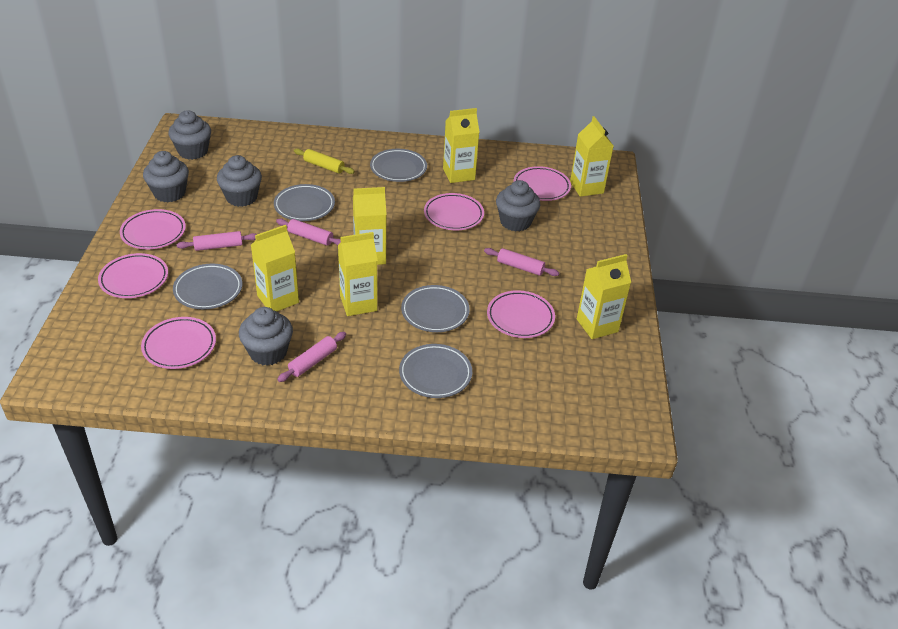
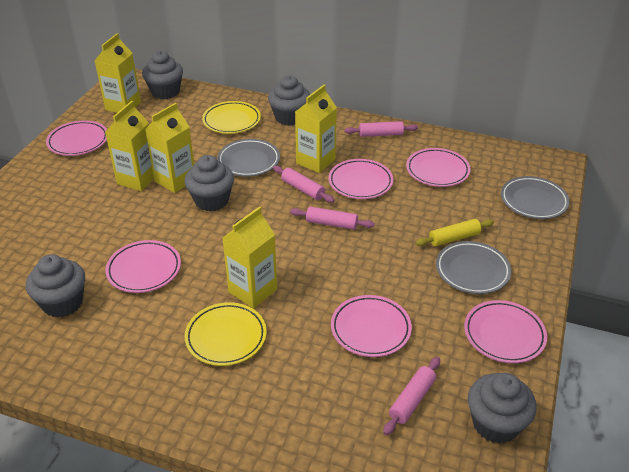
grey plate: 5 -> 3
yellow carton: 6 -> 5
yellow plate: 0 -> 2

